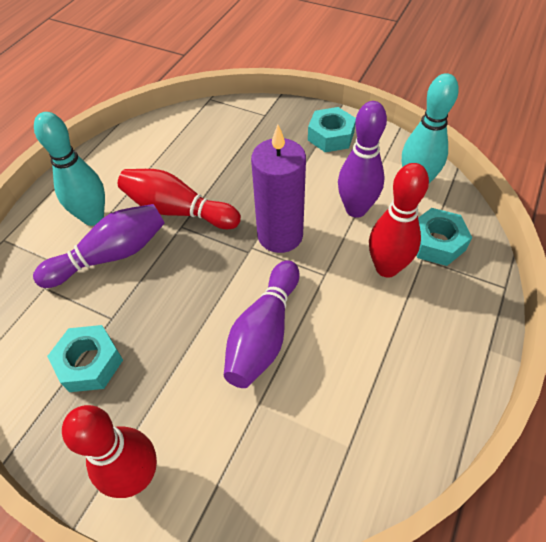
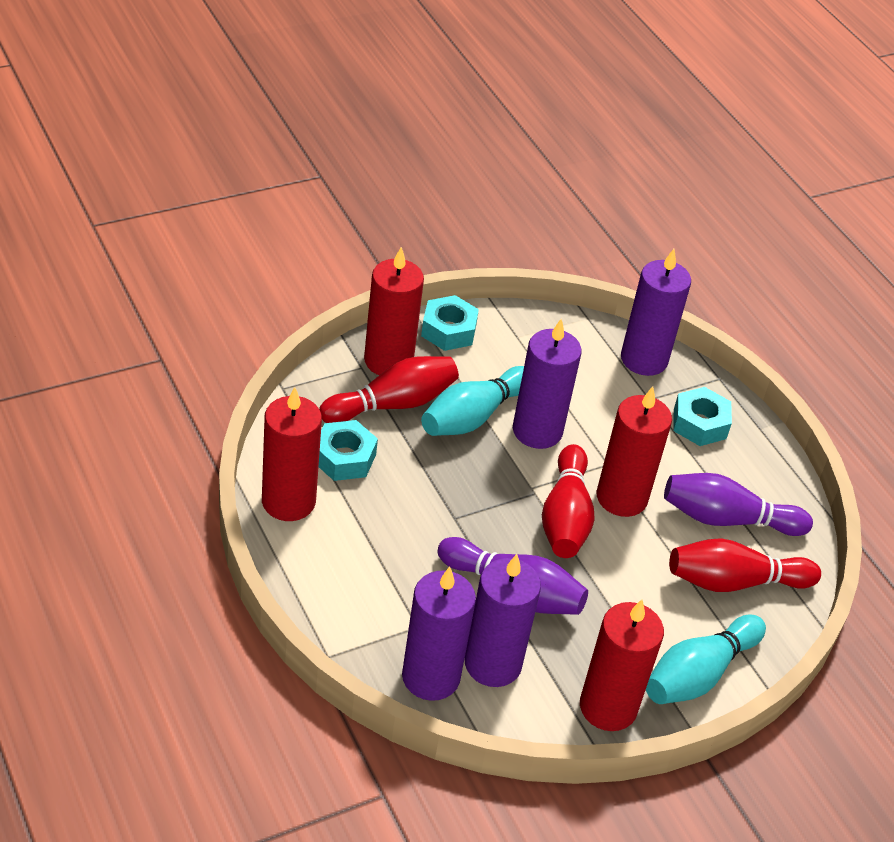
purple bowling pin: 3 -> 2
purple candle: 1 -> 4
red candle: 0 -> 4

